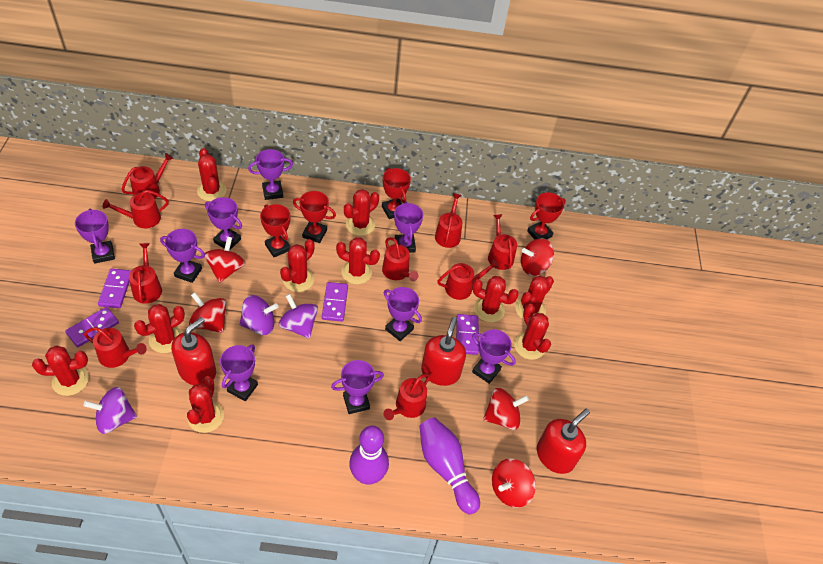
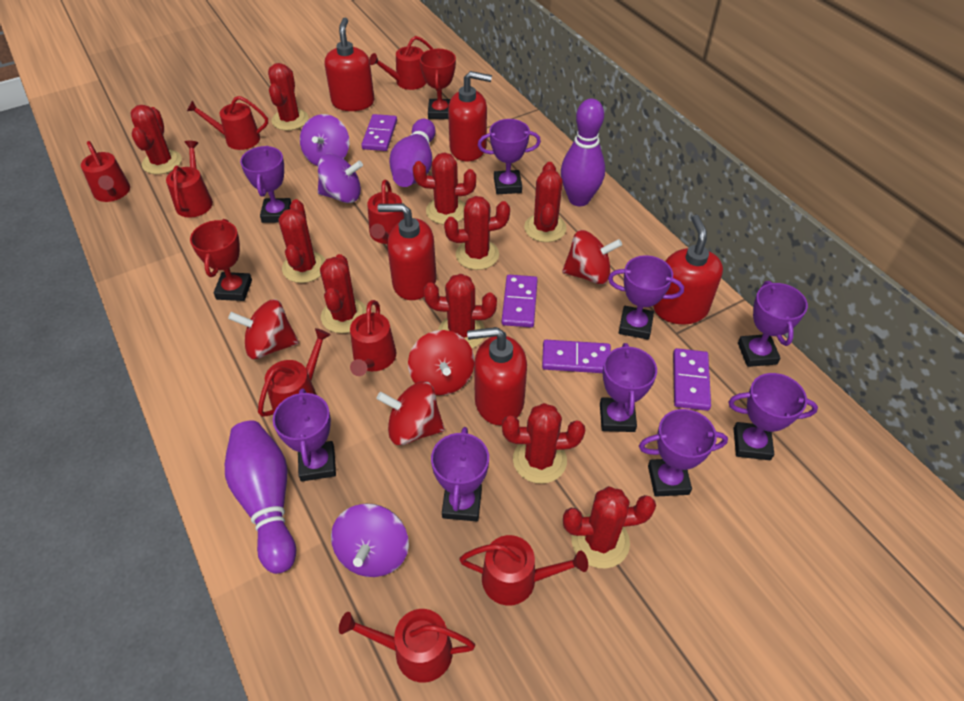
purple bowling pin: 2 -> 3
red soap dispenser: 3 -> 5
red spinning top: 5 -> 4
red trophy: 4 -> 2

